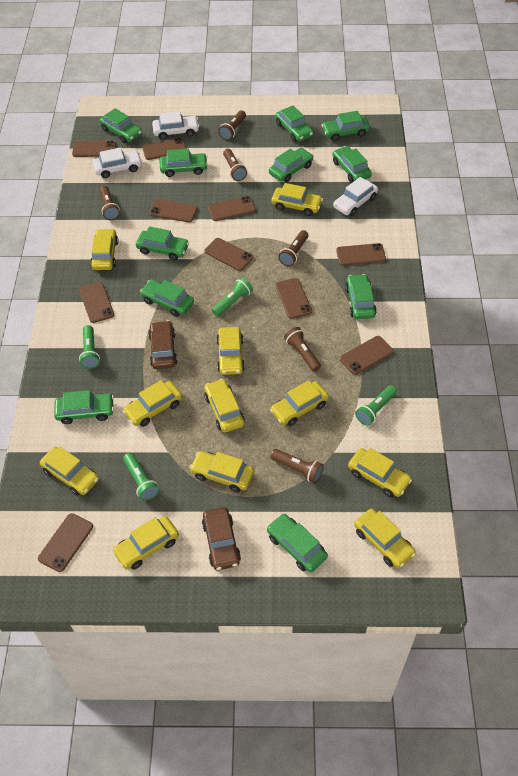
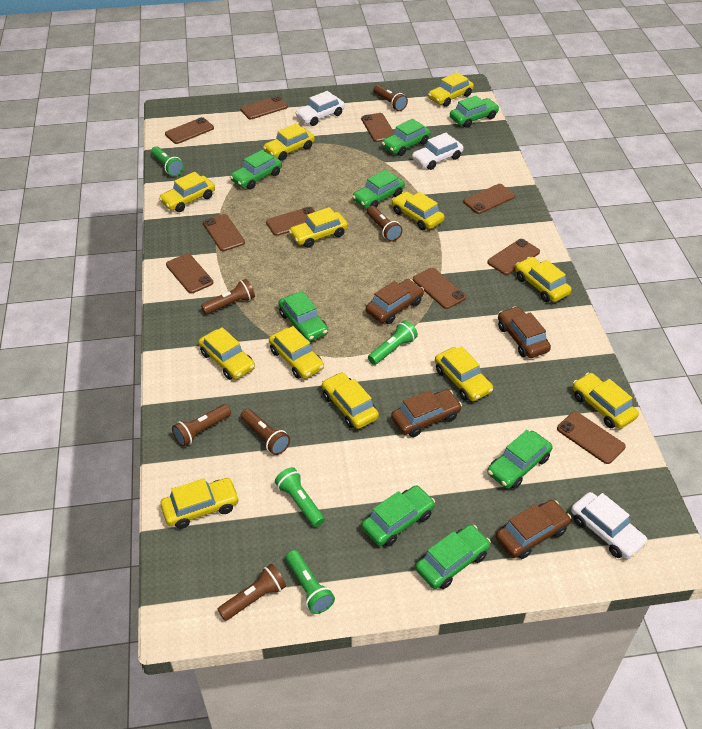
brown car: 2 -> 4
green car: 11 -> 8
yellow car: 11 -> 12

